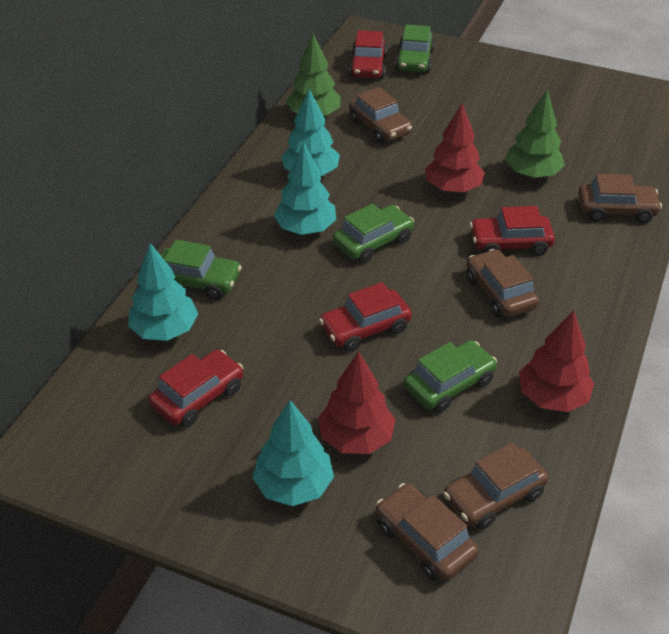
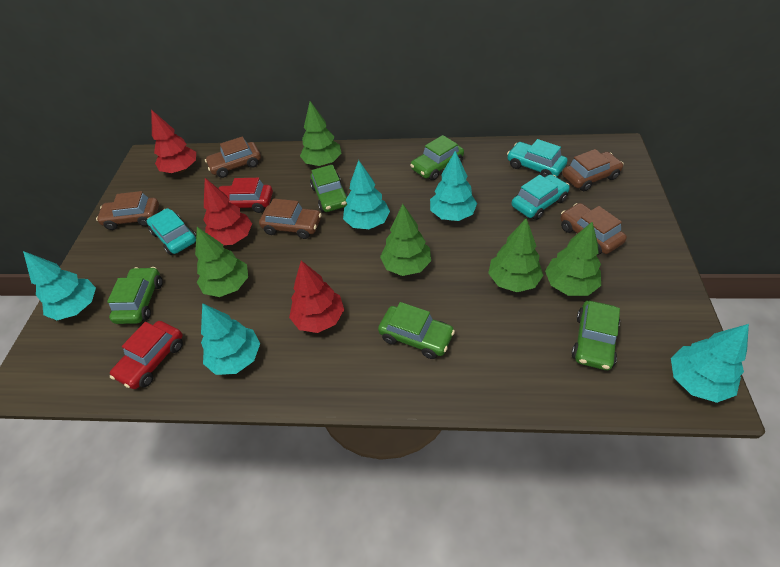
green car: 4 -> 5
green tree: 2 -> 5
red car: 4 -> 2
turquoise car: 0 -> 3
turquoise tree: 4 -> 5

